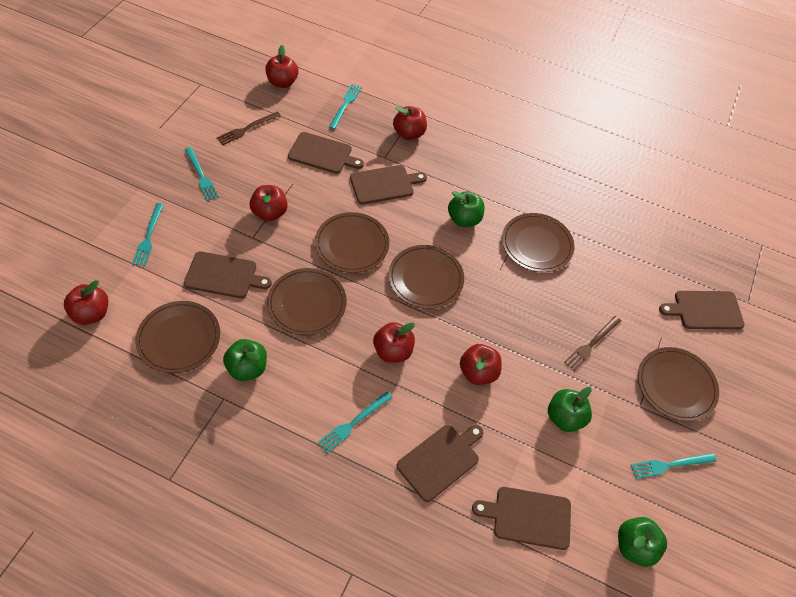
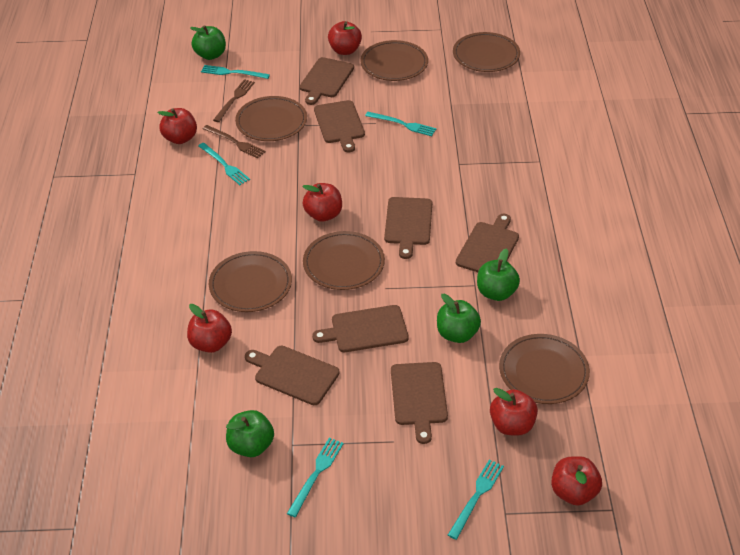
brown cutting board: 6 -> 7

